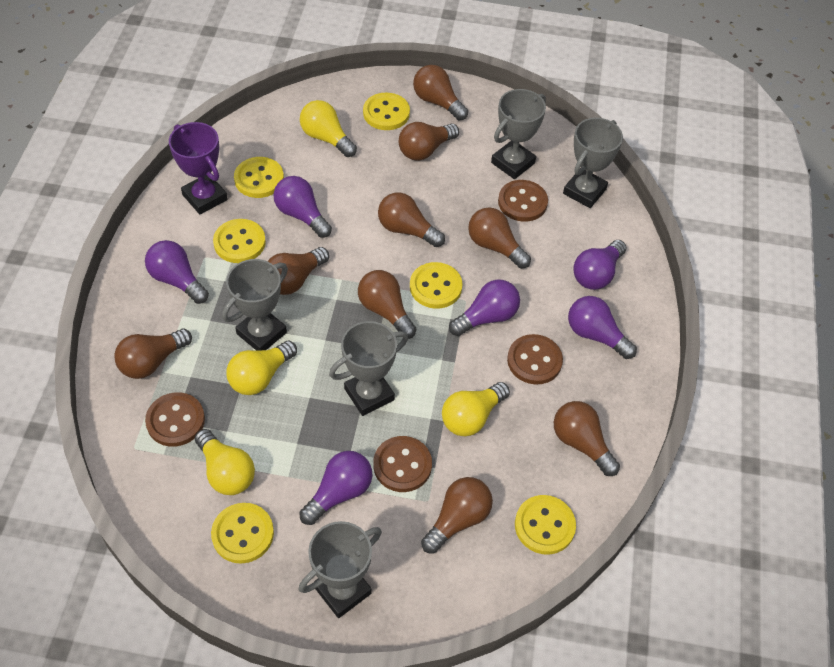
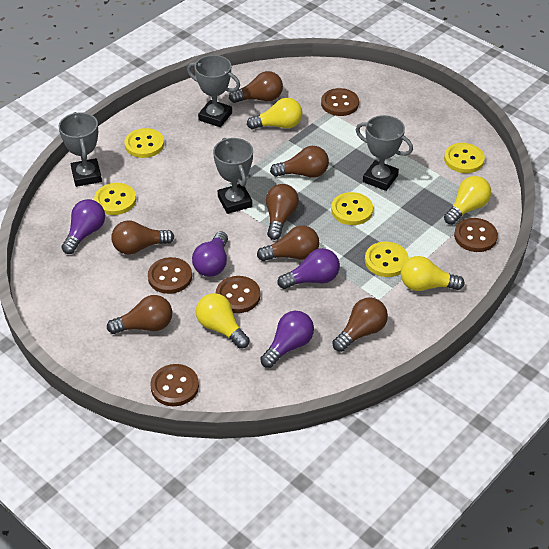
brown button: 4 -> 5
brown light bulb: 9 -> 7
grey trophy: 5 -> 4
purple light bulb: 6 -> 4
purple trophy: 1 -> 0
yellow button: 6 -> 5

